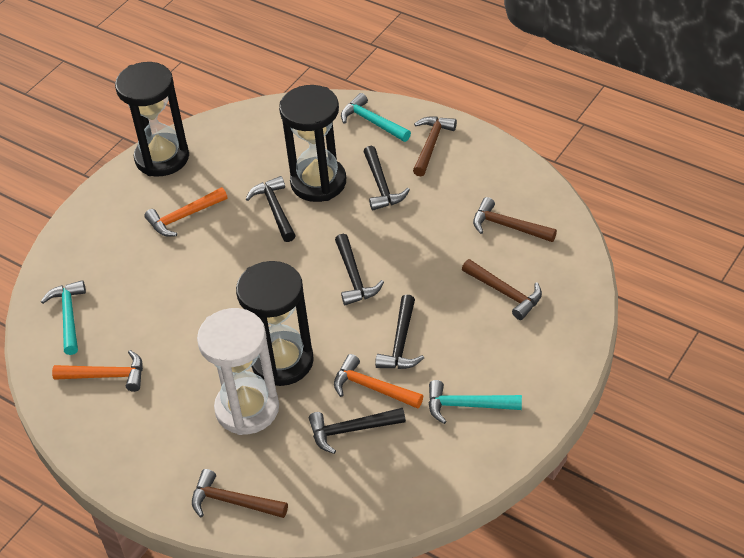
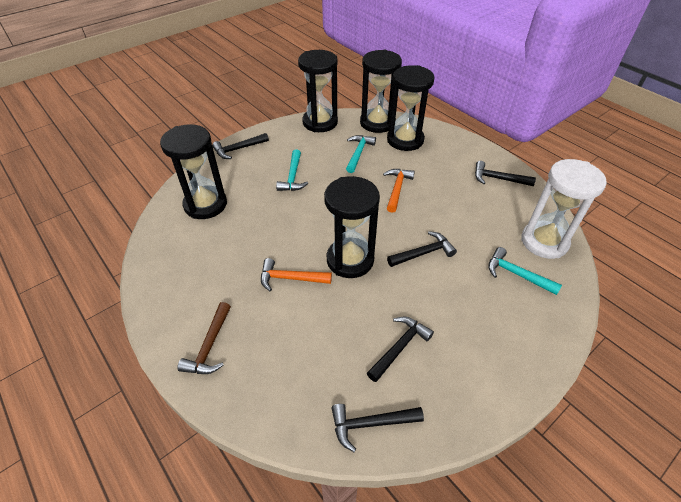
black hourglass: 3 -> 5
brown hammer: 4 -> 1
orange hammer: 3 -> 2

